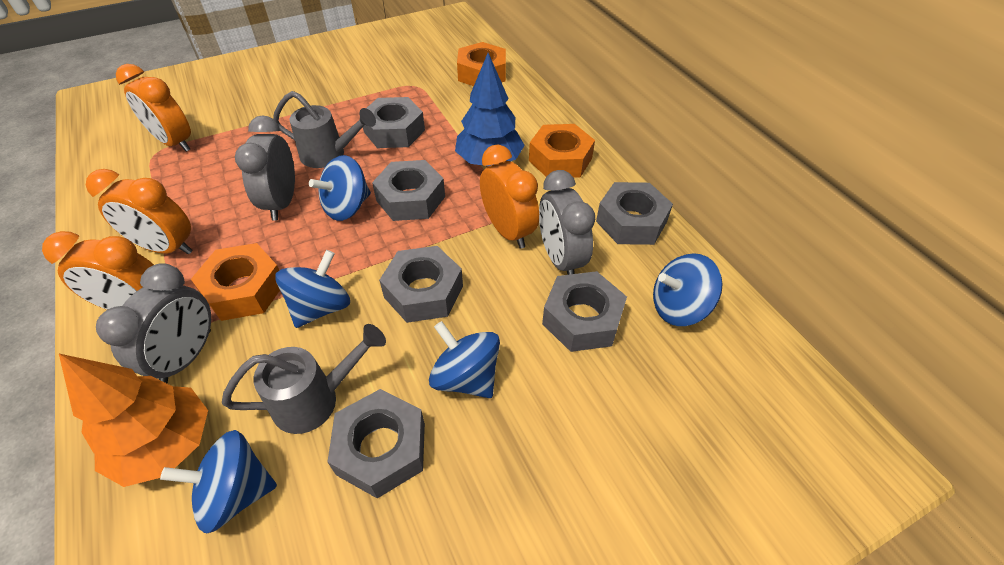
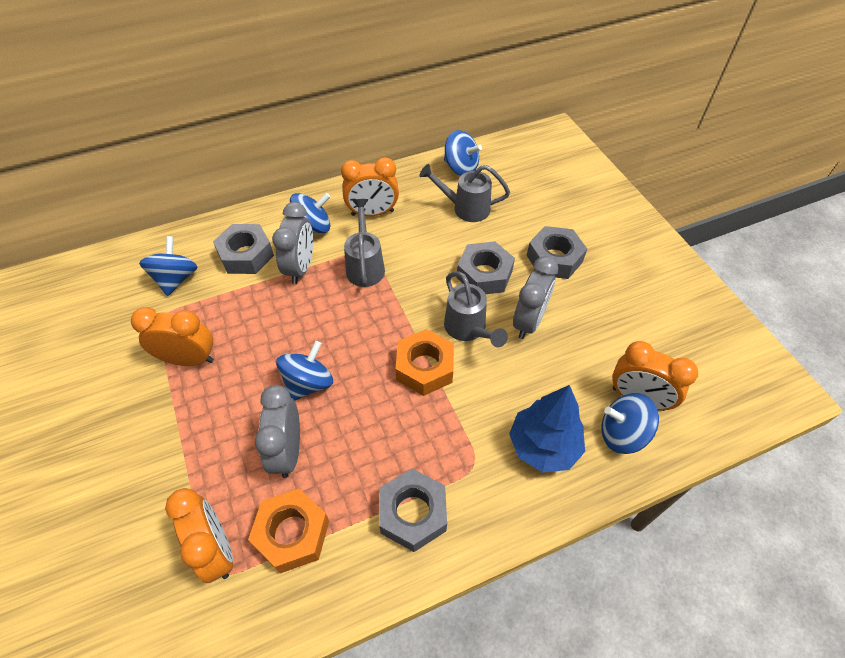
grey nut: 6 -> 4
grey watering can: 2 -> 3
orange nut: 3 -> 2
orange tree: 1 -> 0

